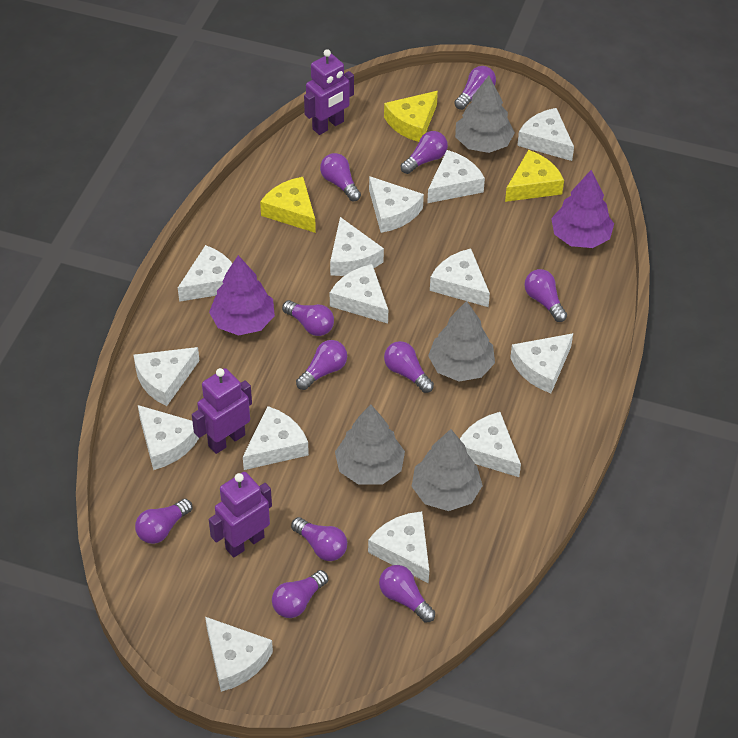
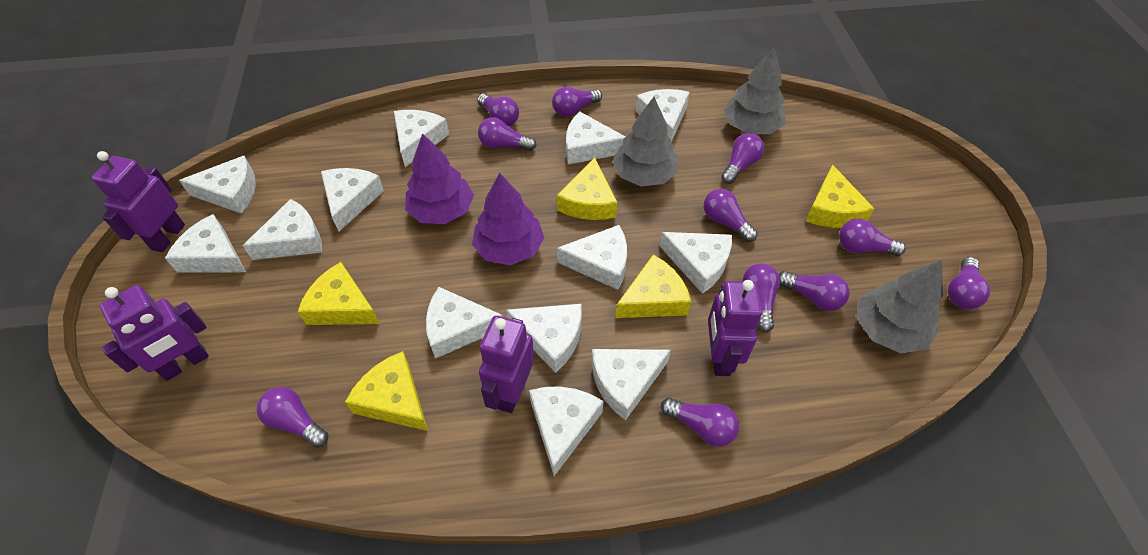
grey tree: 4 -> 3
purple robot: 3 -> 4
white cheese: 14 -> 13
yellow cheese: 3 -> 5

